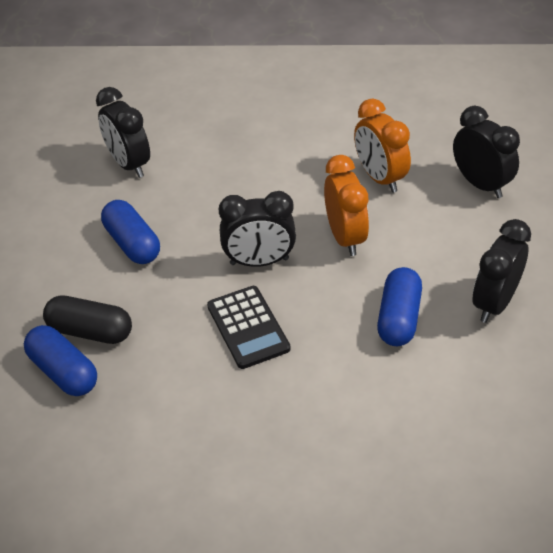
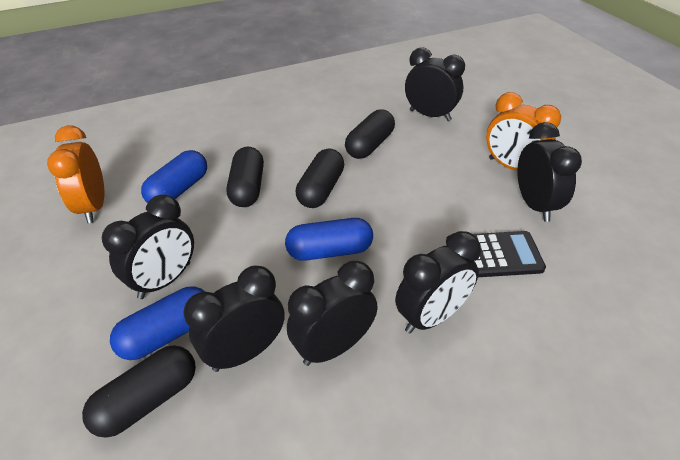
black capsule: 1 -> 4
black clock: 4 -> 6

